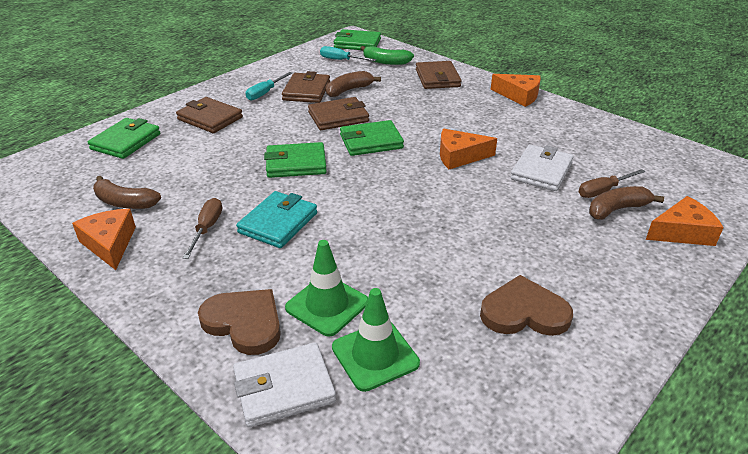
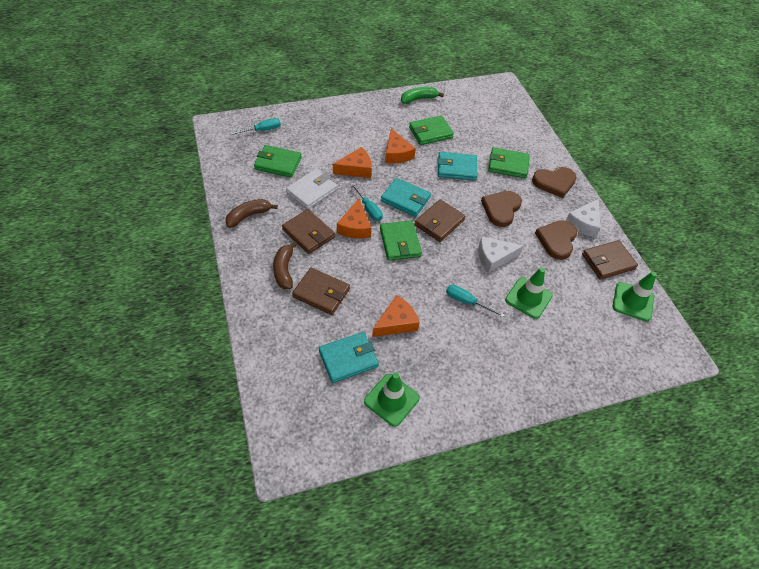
brown banana: 3 -> 2
brown heart: 2 -> 3
brown screwdriver: 2 -> 0
green traffic cone: 2 -> 3
turquoise screwdriver: 2 -> 3
turquoise wallet: 1 -> 3
white cheese: 0 -> 2
white wallet: 2 -> 1

